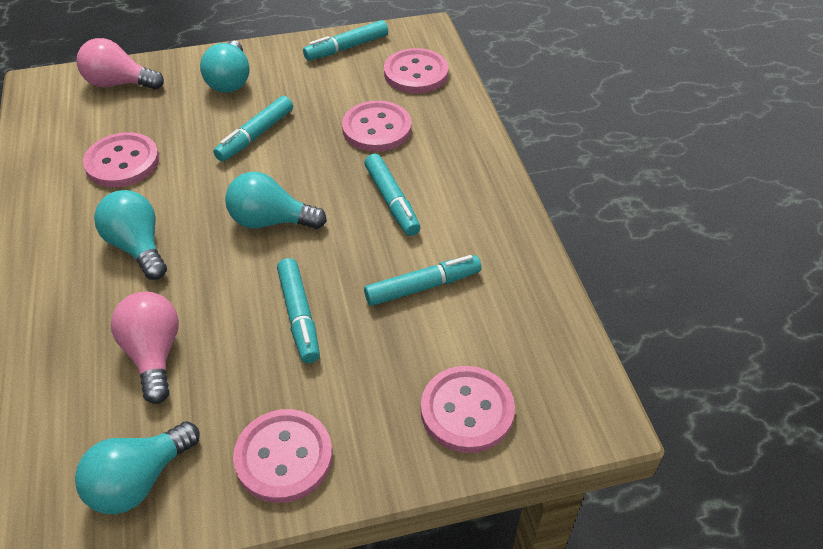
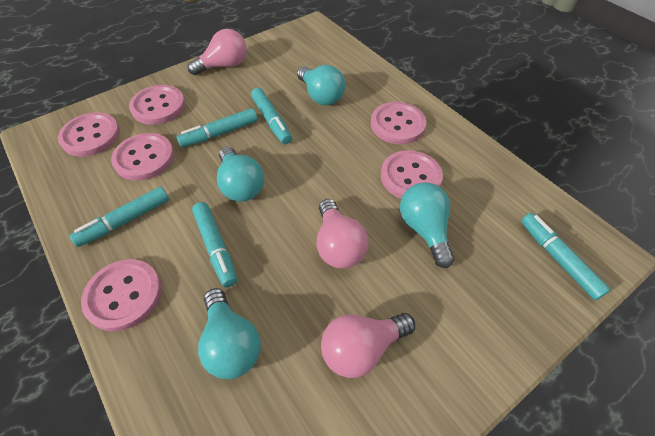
pink button: 5 -> 6
pink light bulb: 2 -> 3

